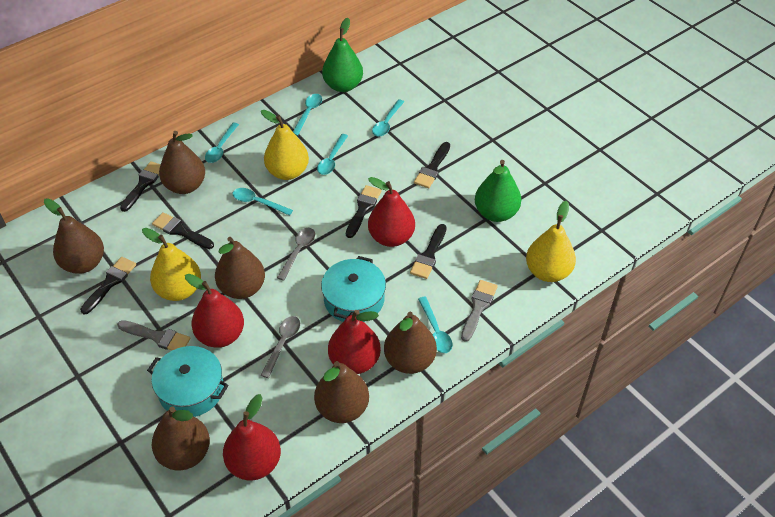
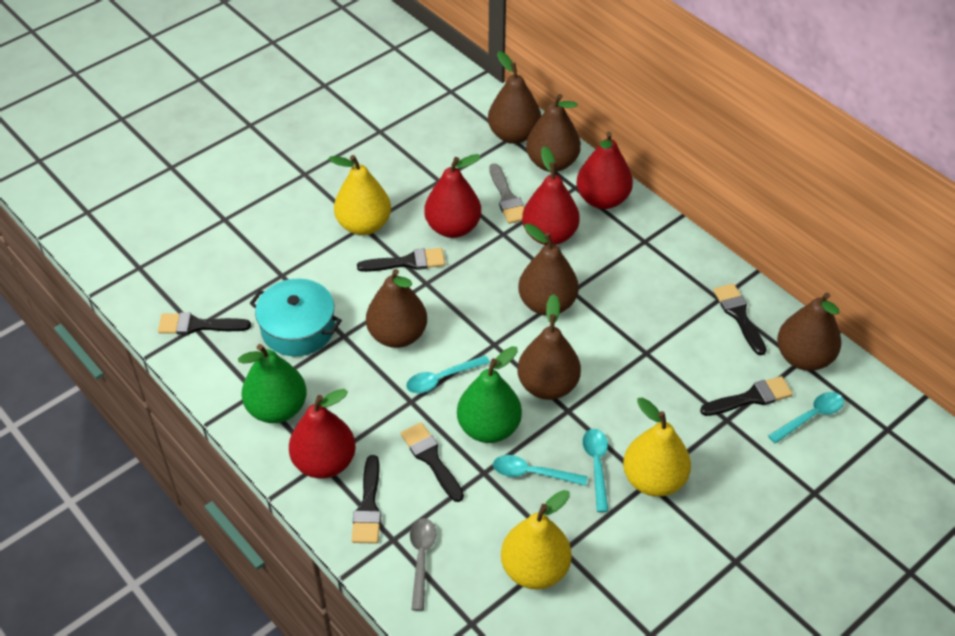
grey brush: 2 -> 1
grey spoon: 2 -> 1
turquoise pot: 2 -> 1
turquoise spoon: 6 -> 4

